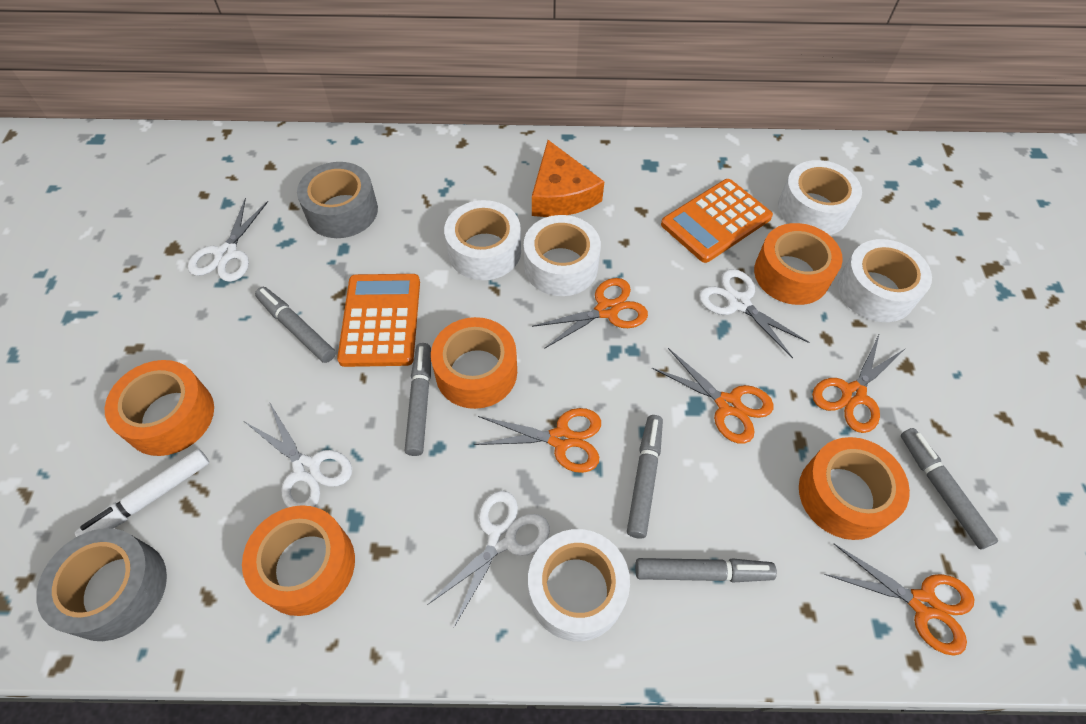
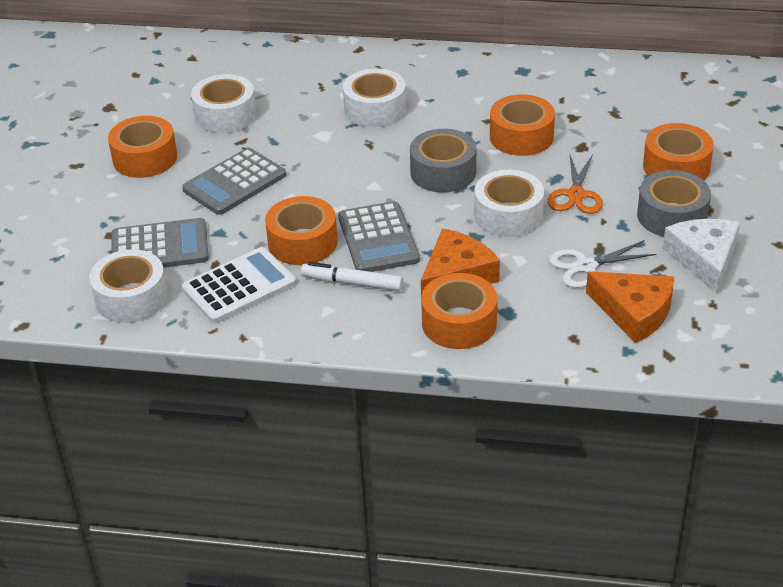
grey calculator: 0 -> 3
grey marker: 5 -> 0
orange calculator: 2 -> 0
orange cheese: 1 -> 2
orange scissors: 5 -> 1
white calculator: 0 -> 1
white cheese: 0 -> 1
white scissors: 4 -> 1
white tape: 5 -> 4

